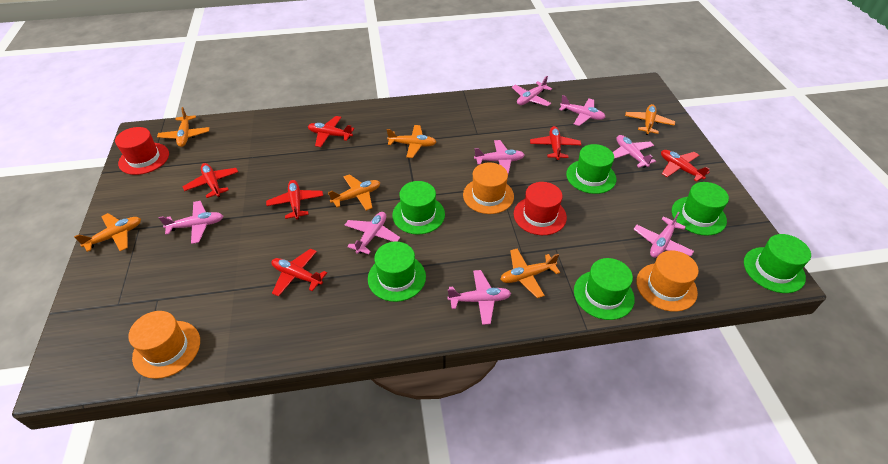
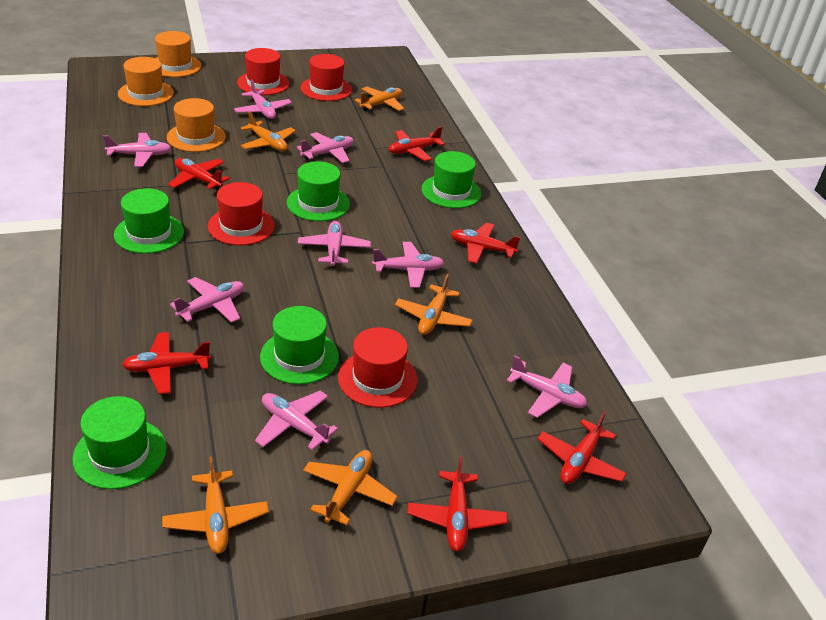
green hat: 6 -> 5
orange plane: 6 -> 5
red hat: 2 -> 4

